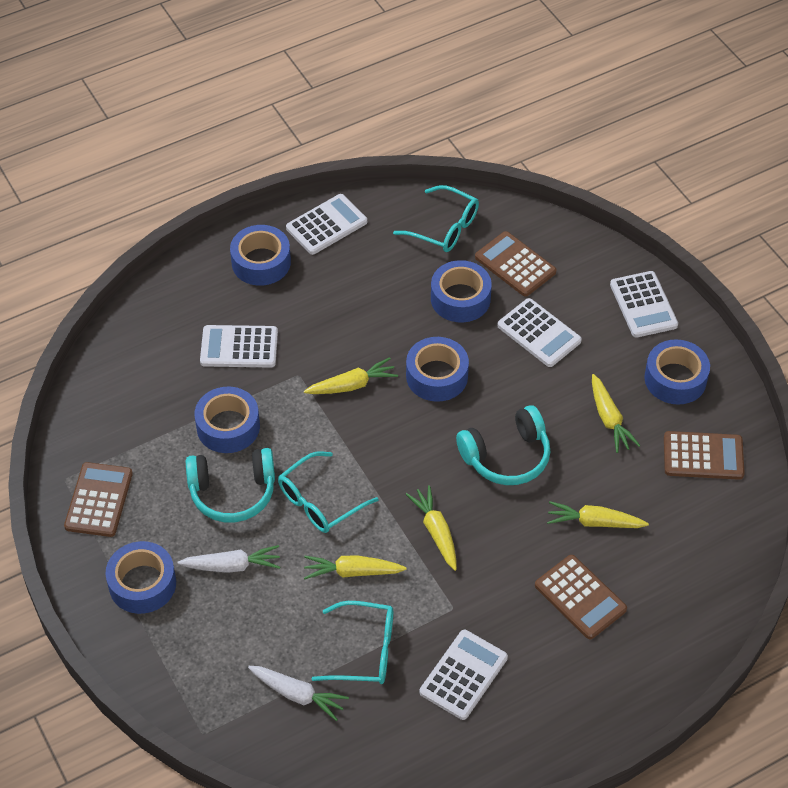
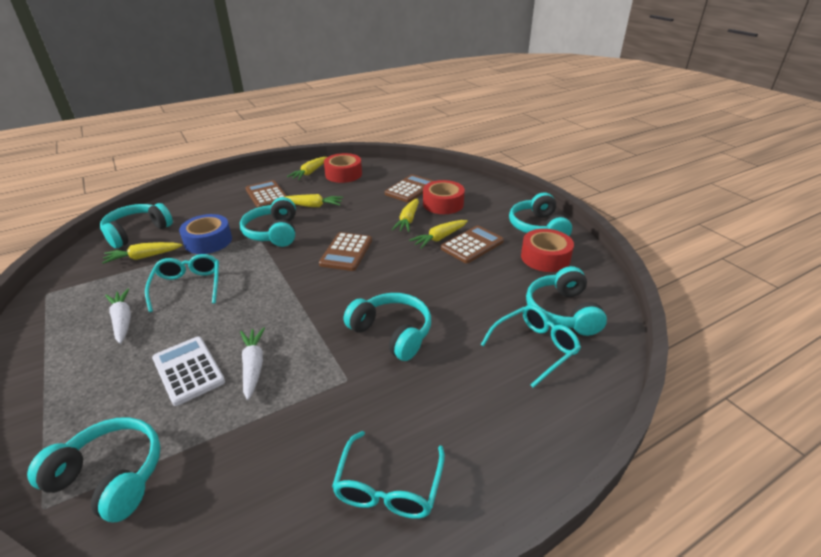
blue tape: 6 -> 1
red tape: 0 -> 3
turquoise headphones: 2 -> 6
white calculator: 5 -> 1

